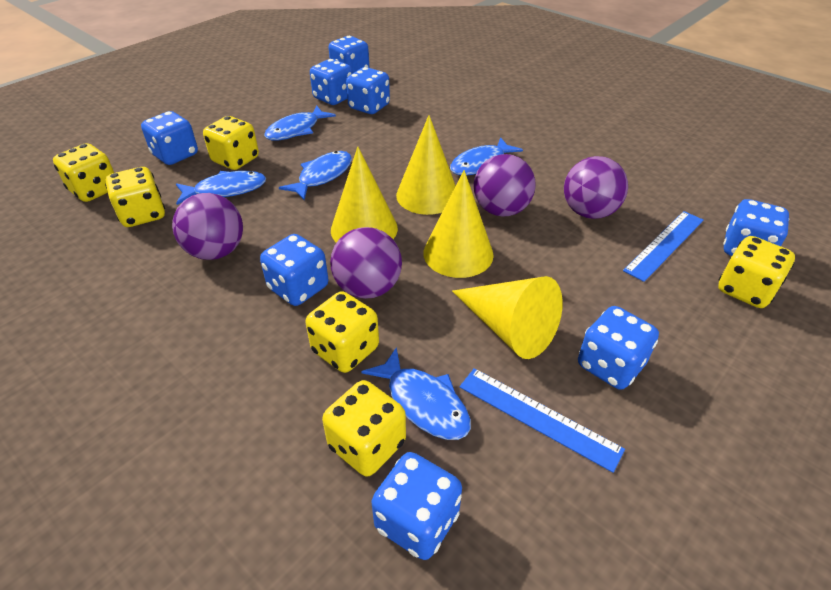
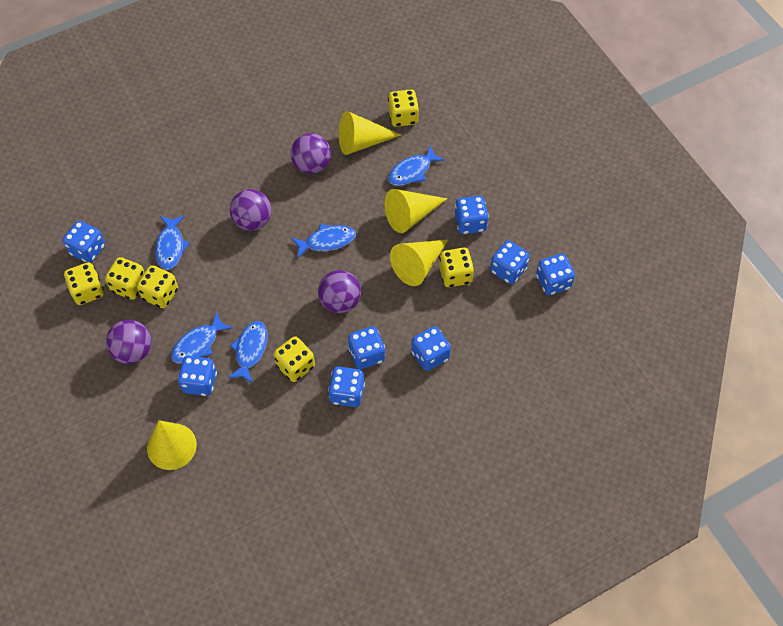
blue ruler: 2 -> 0

